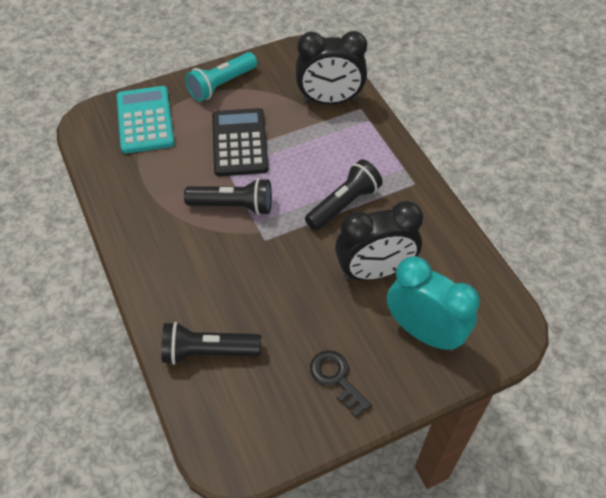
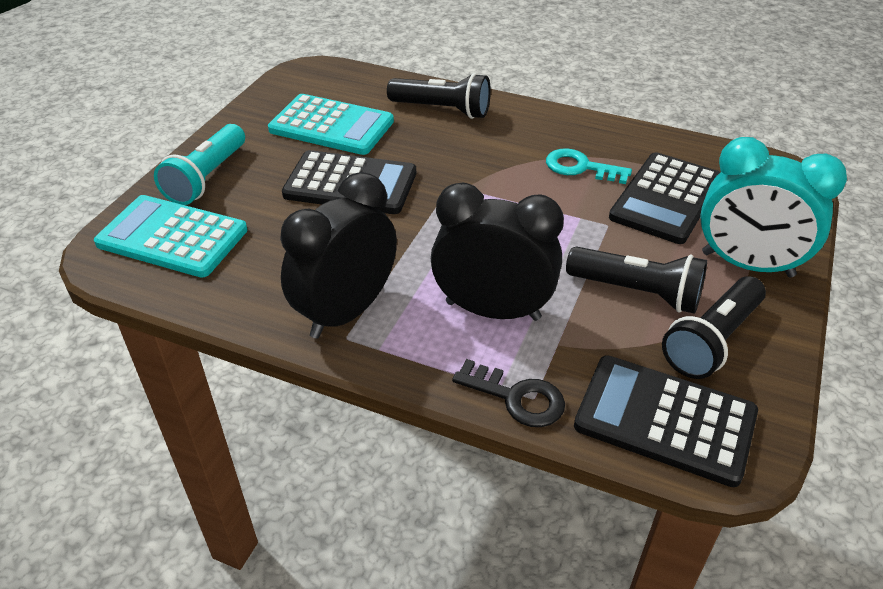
black calculator: 1 -> 3
turquoise calculator: 1 -> 2
turquoise key: 0 -> 1

